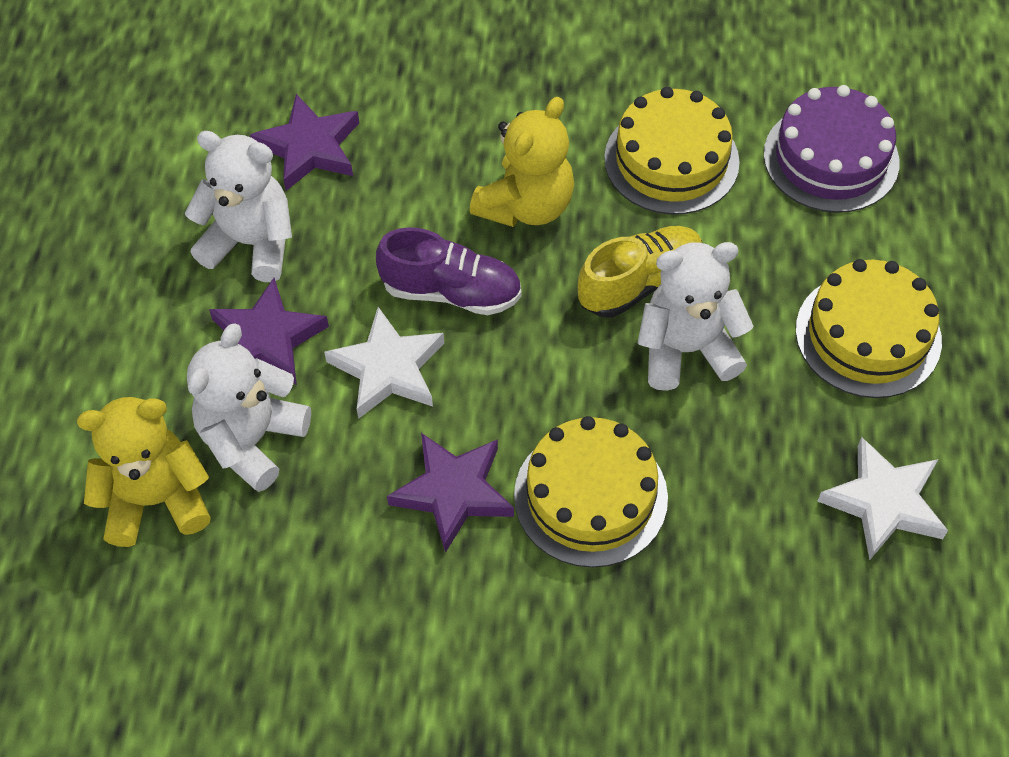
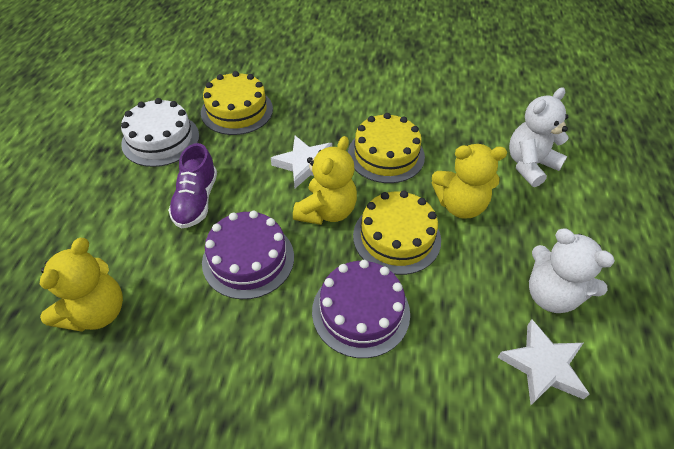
purple cake: 1 -> 2
purple star: 3 -> 0
white cake: 0 -> 1
white teddy bear: 3 -> 2
yellow shoe: 1 -> 0
yellow teddy bear: 2 -> 3

